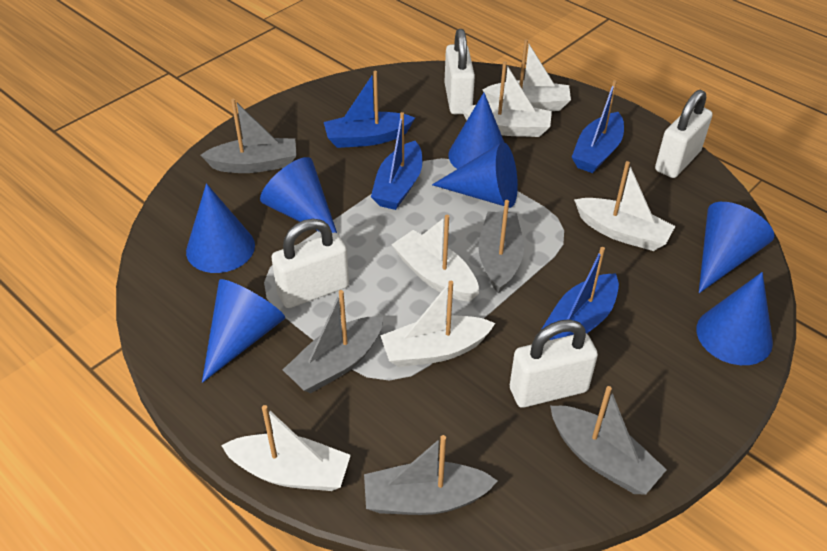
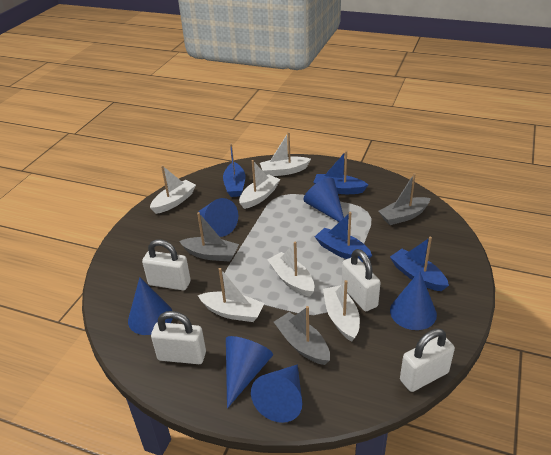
blue cone: 7 -> 6
grey boat: 5 -> 3

